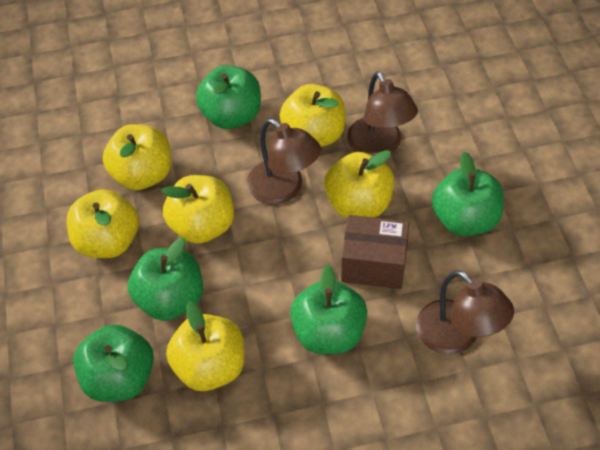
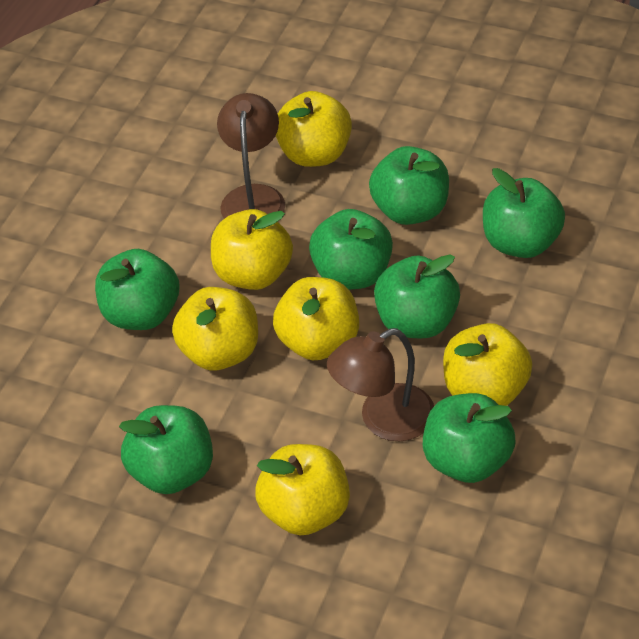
brown box: 1 -> 0
brown lamp: 3 -> 2
green apple: 5 -> 7

